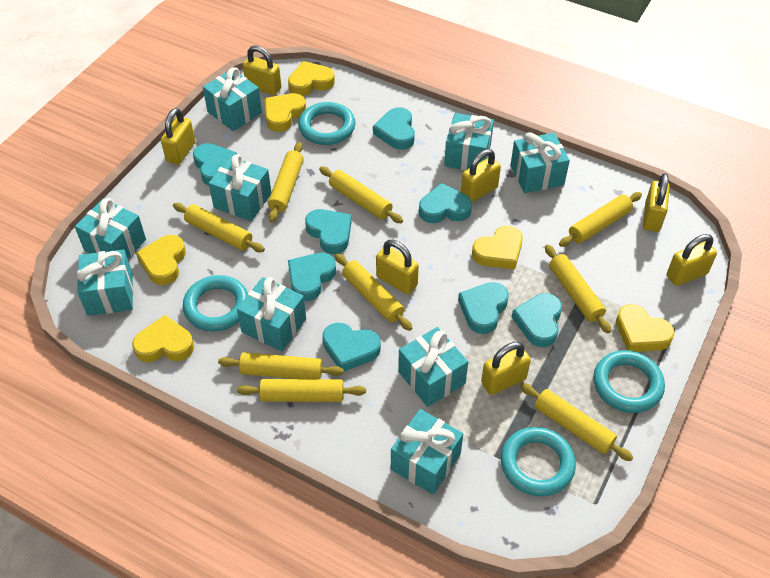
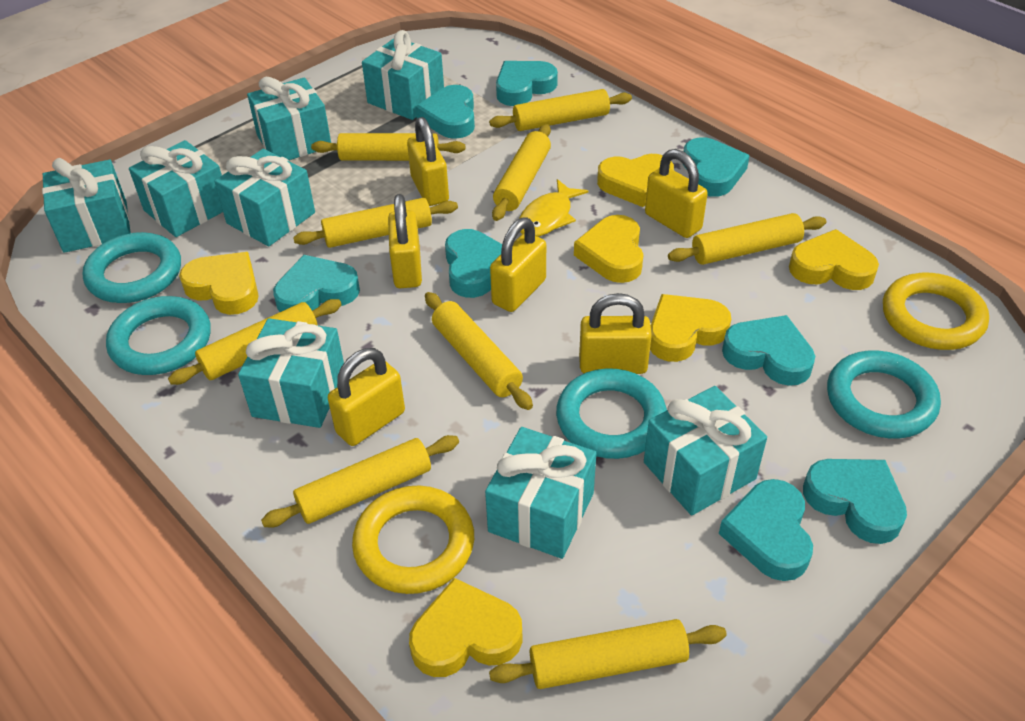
turquoise gift: 9 -> 8
yellow fish: 0 -> 1
yellow padlock: 7 -> 6
yellow ring: 0 -> 2

